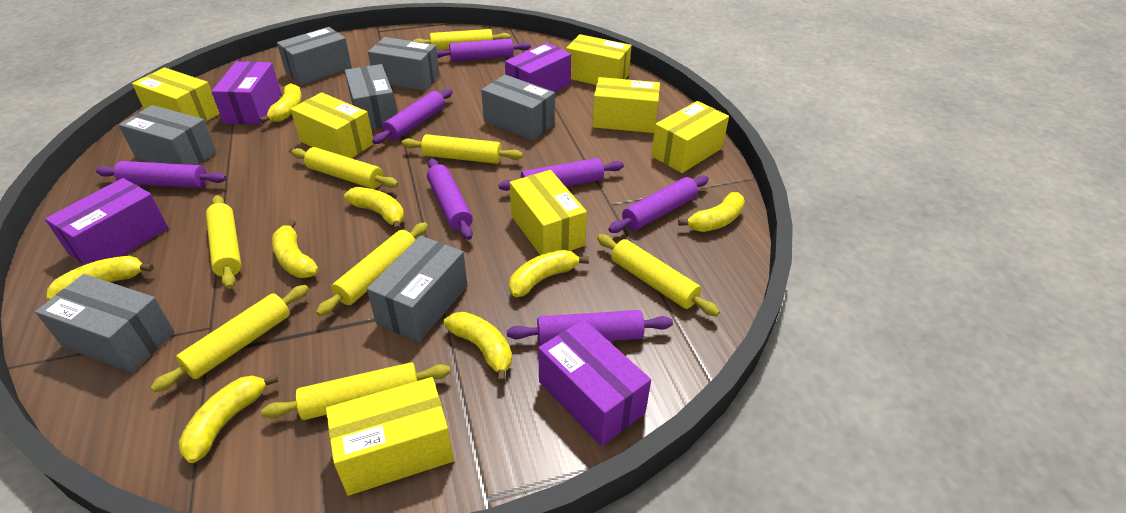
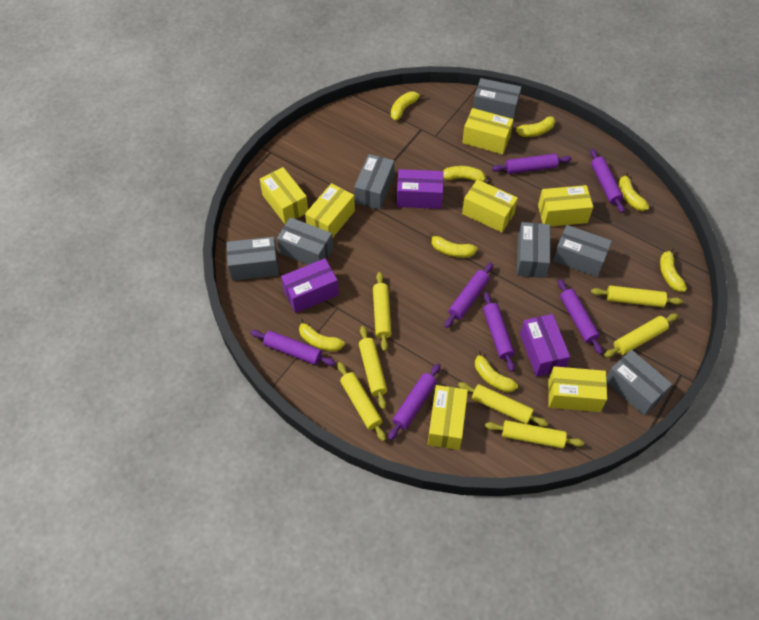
purple box: 4 -> 3
yellow rolling pin: 8 -> 7

